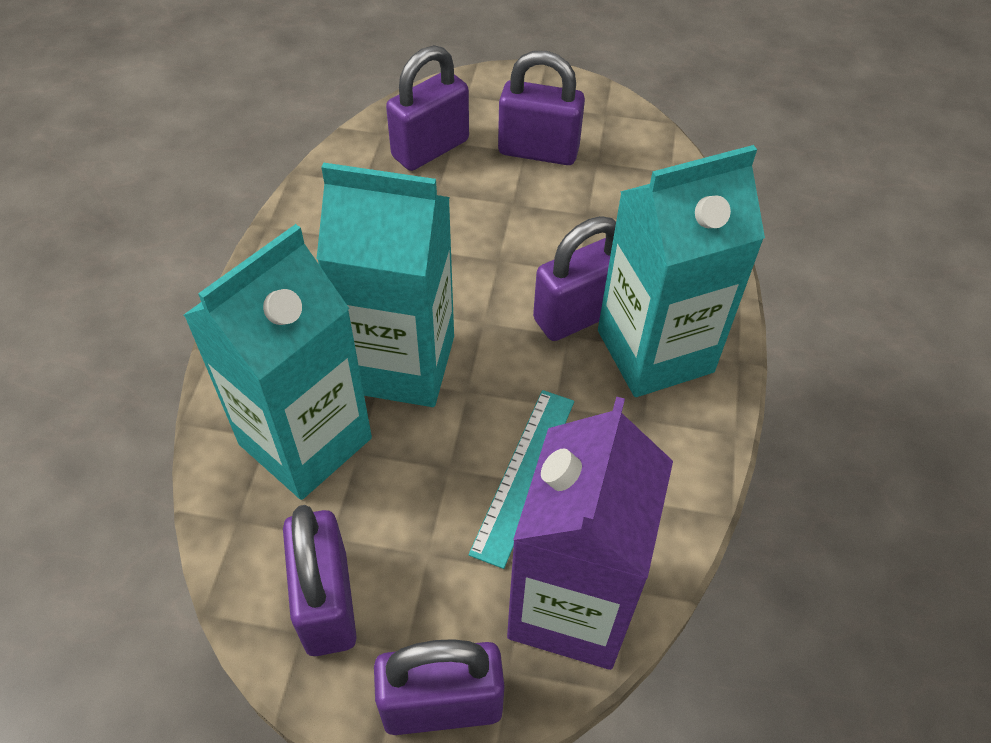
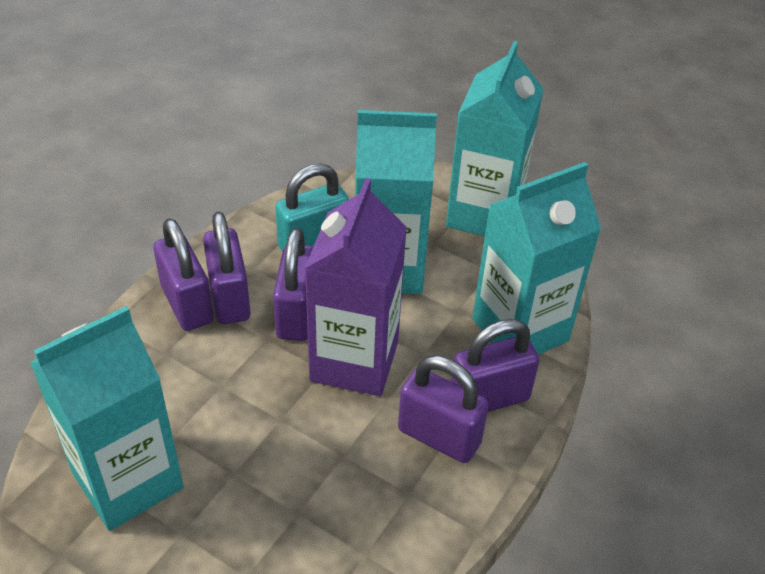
turquoise carton: 3 -> 4
turquoise padlock: 0 -> 1
turquoise ruler: 1 -> 0

